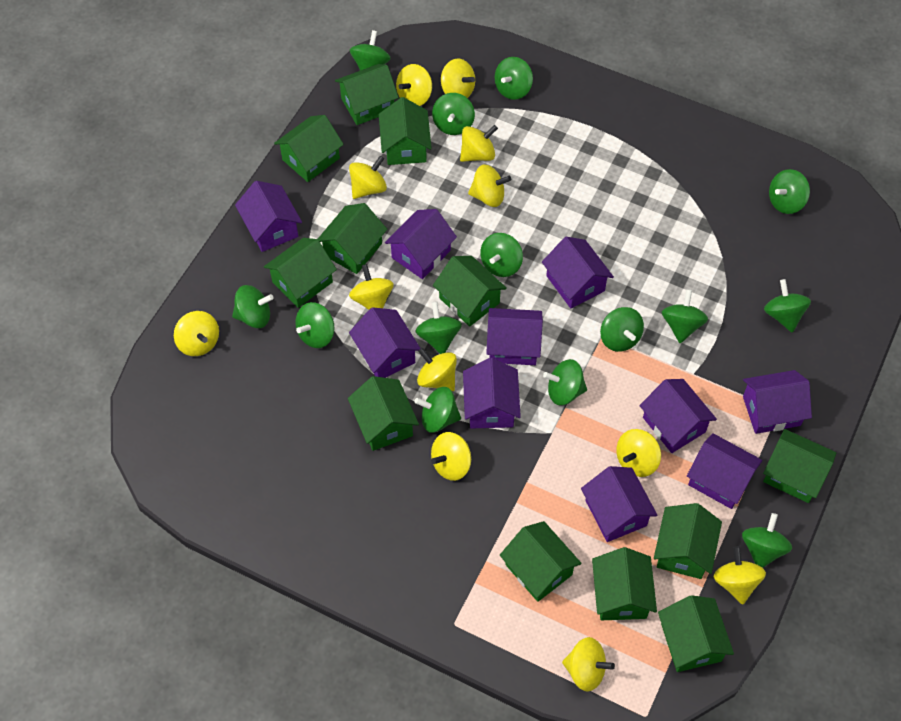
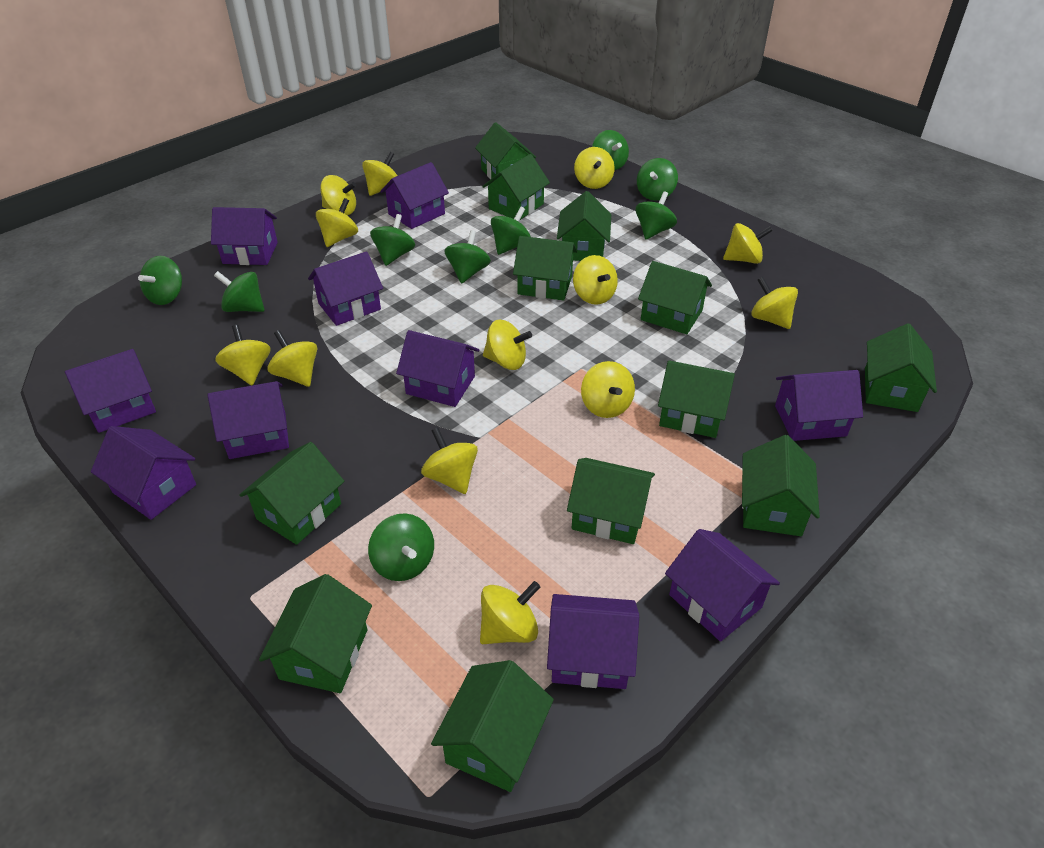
green spinning top: 14 -> 9
yellow spinning top: 12 -> 13

